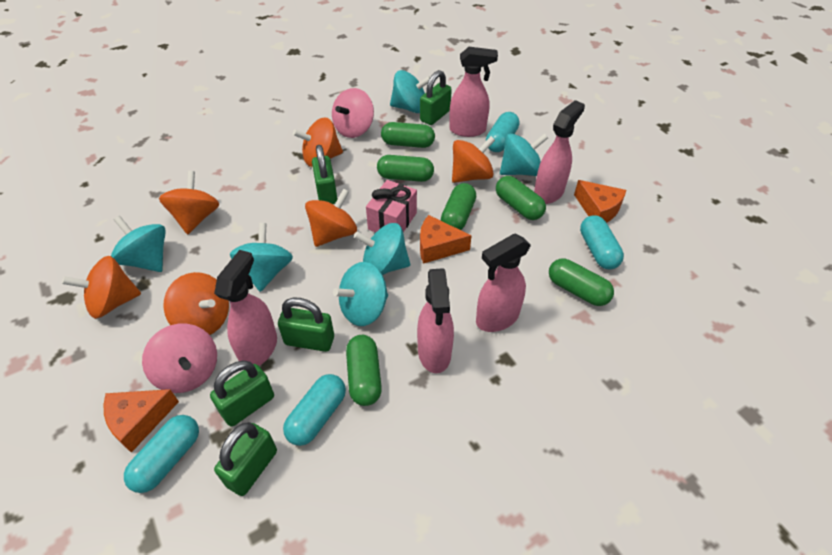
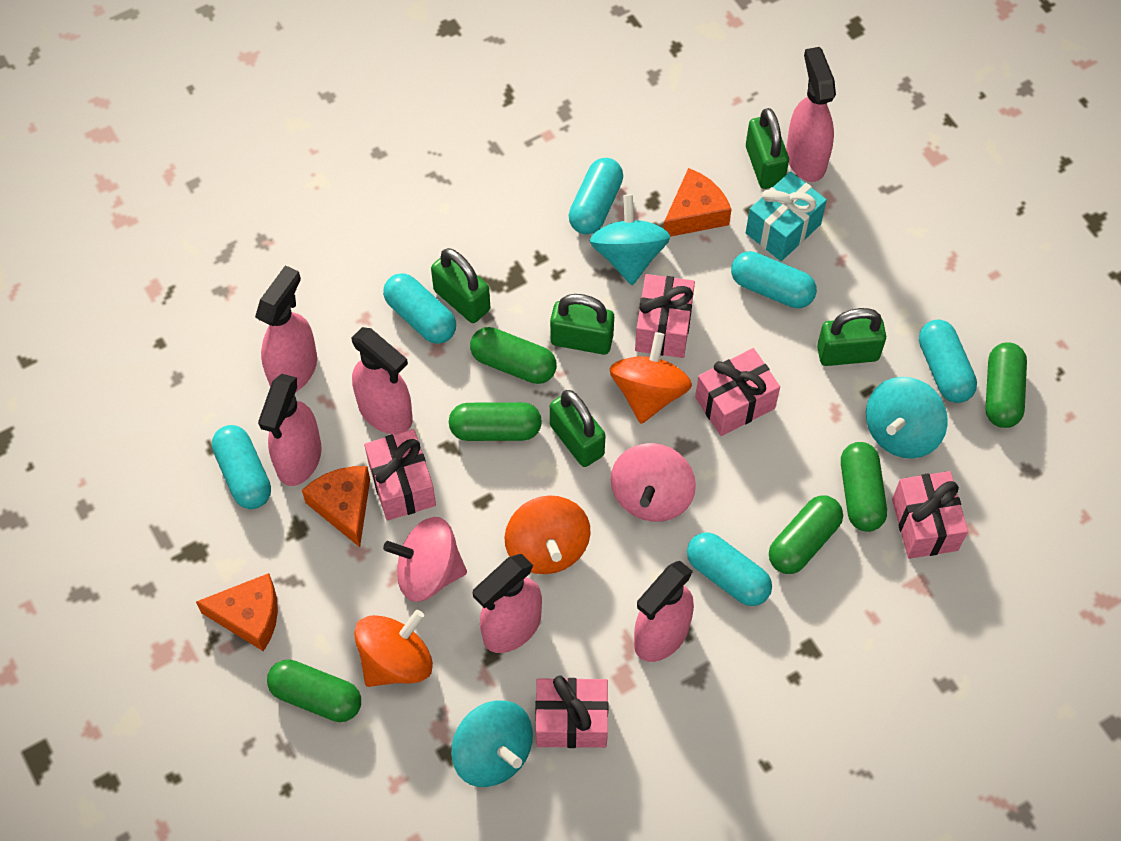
orange spinning top: 6 -> 3
pink gift: 1 -> 5
pink spray bottle: 5 -> 6
turquoise capsule: 4 -> 6
turquoise gift: 0 -> 1
turquoise spinning top: 6 -> 3

